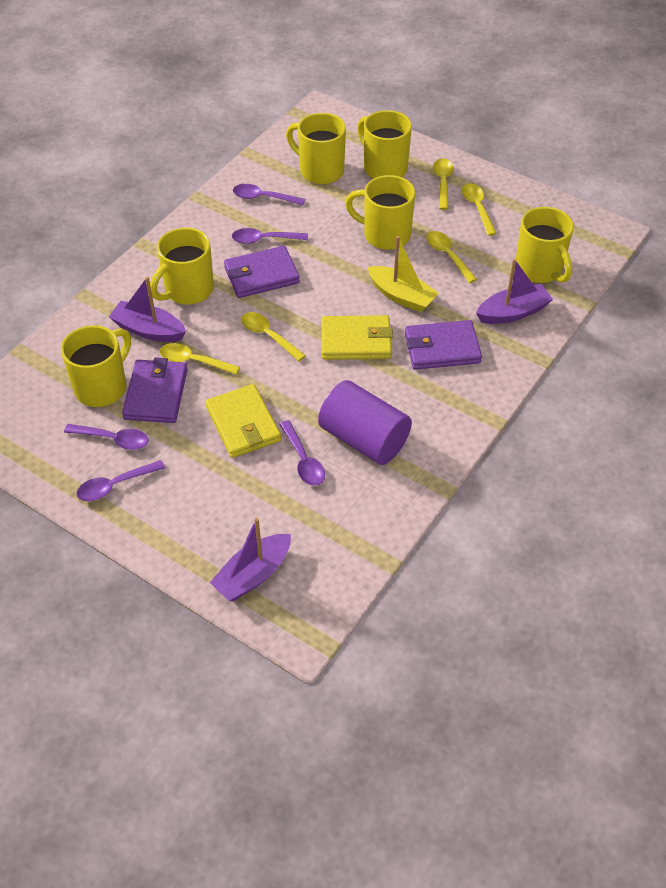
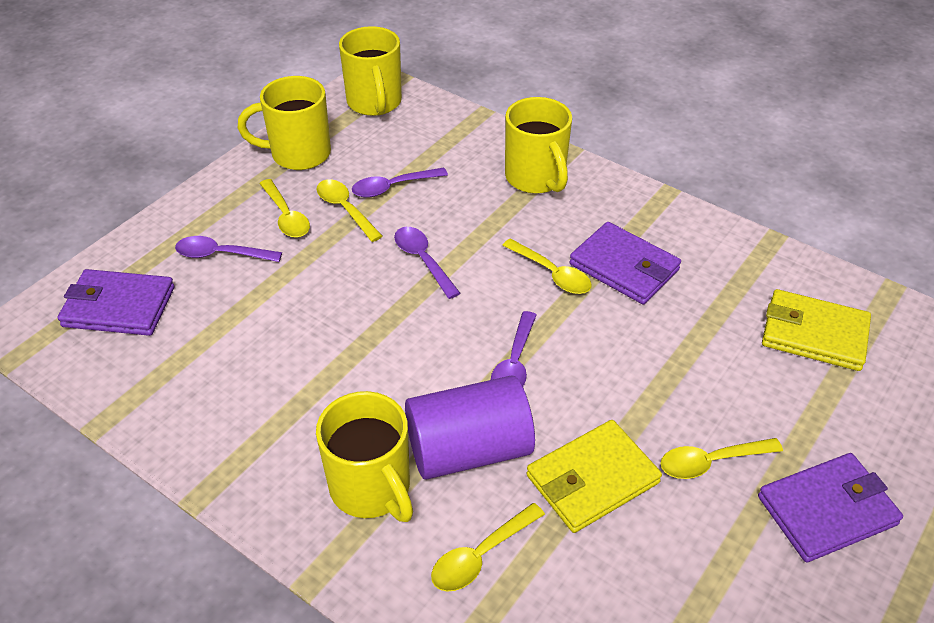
purple boat: 3 -> 0
purple spoon: 5 -> 4
yellow boat: 1 -> 0
yellow mug: 6 -> 4

